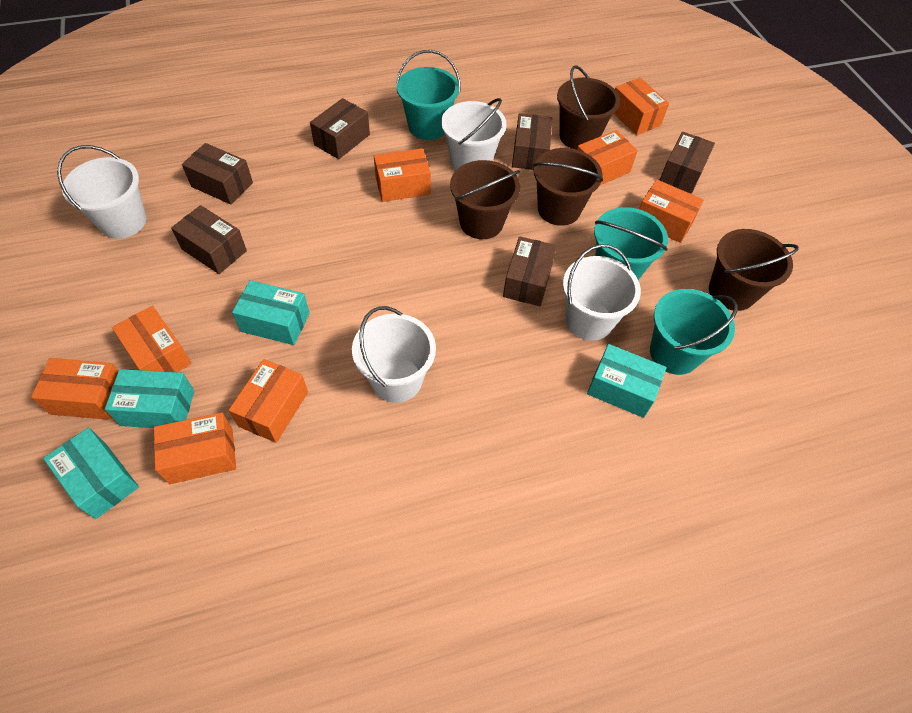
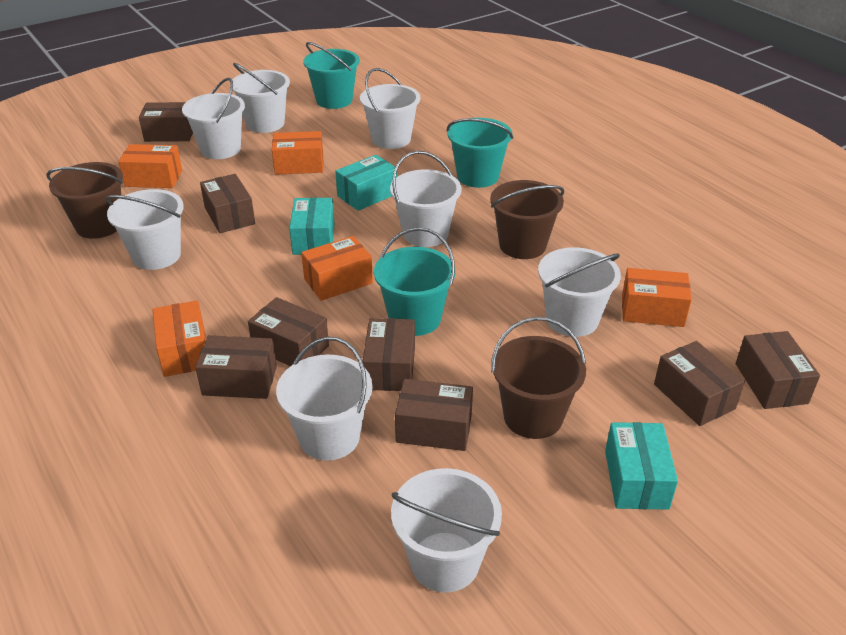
brown box: 6 -> 8
brown bucket: 4 -> 3
orange box: 8 -> 5
turquoise box: 4 -> 3
white bucket: 4 -> 8

